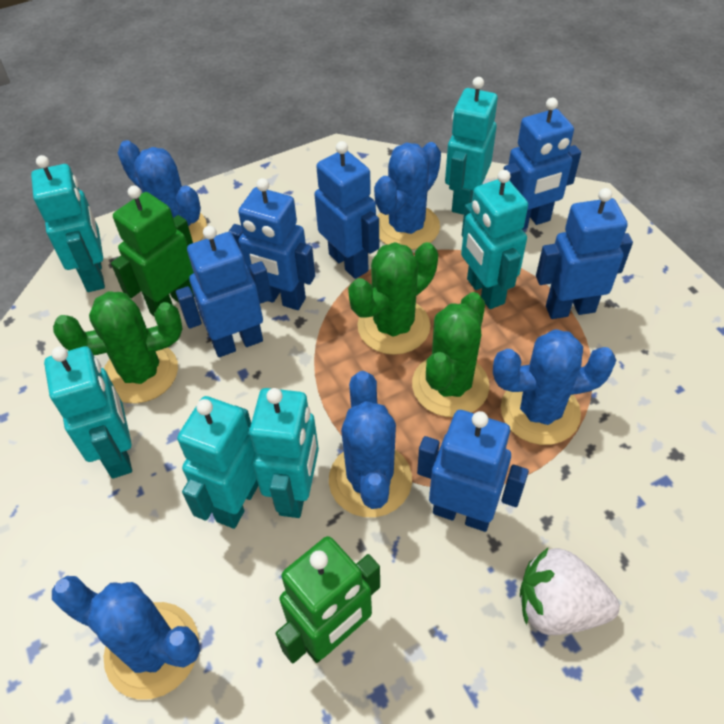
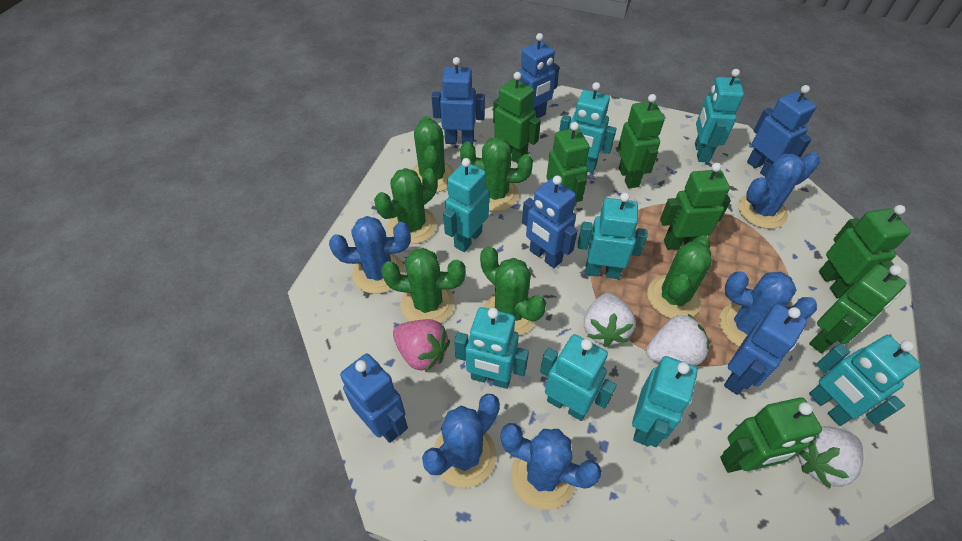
green cactus: 3 -> 6
green robot: 2 -> 7
pink strawberry: 0 -> 1
turquoise robot: 6 -> 8
white strawberry: 1 -> 3

